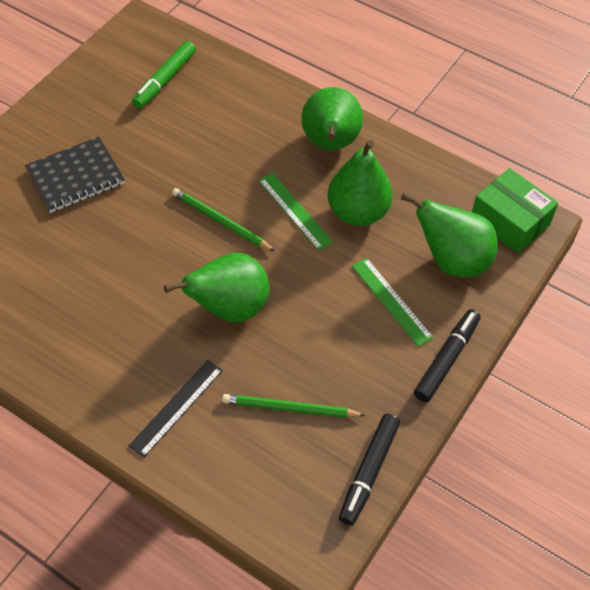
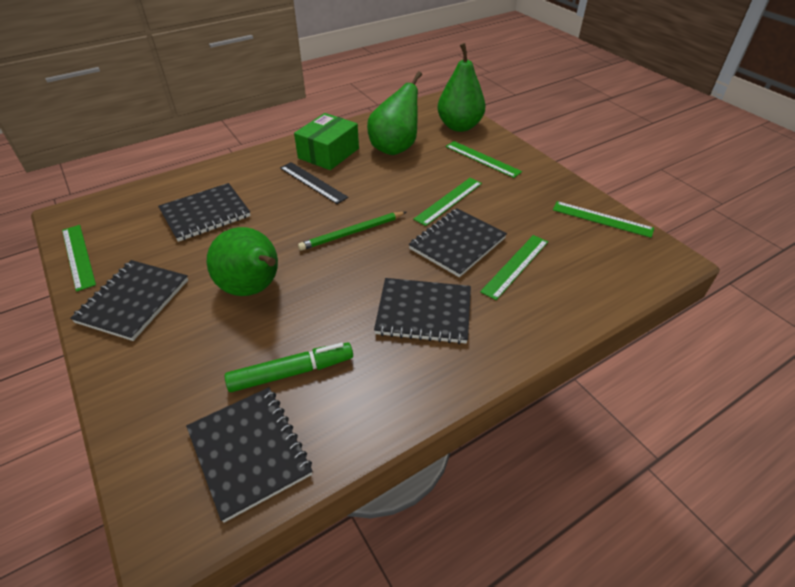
black marker: 2 -> 0
black notebook: 1 -> 5
green pear: 4 -> 3
green pencil: 2 -> 1
green ruler: 2 -> 5

